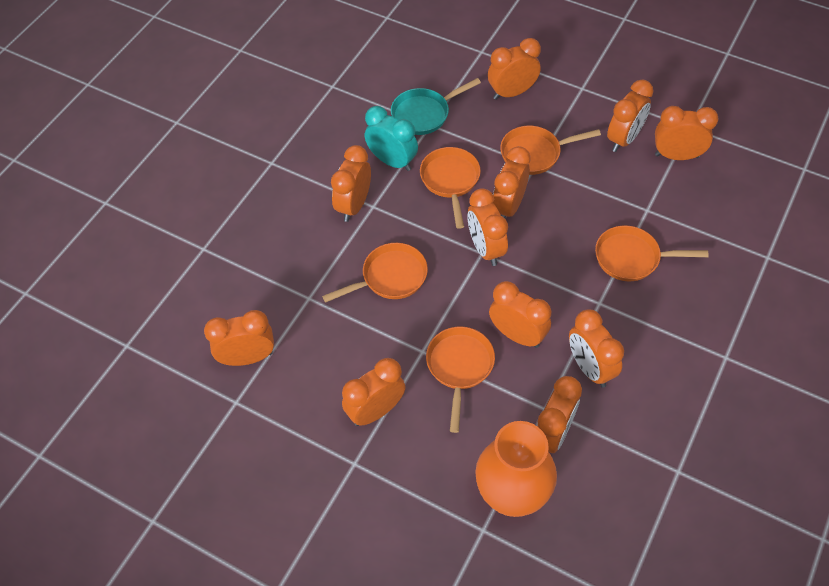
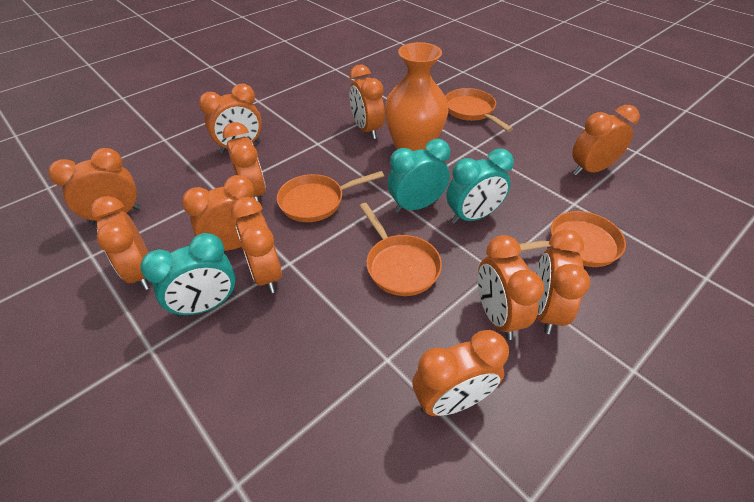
orange pan: 5 -> 4
turquoise clock: 1 -> 3
turquoise pan: 1 -> 0

